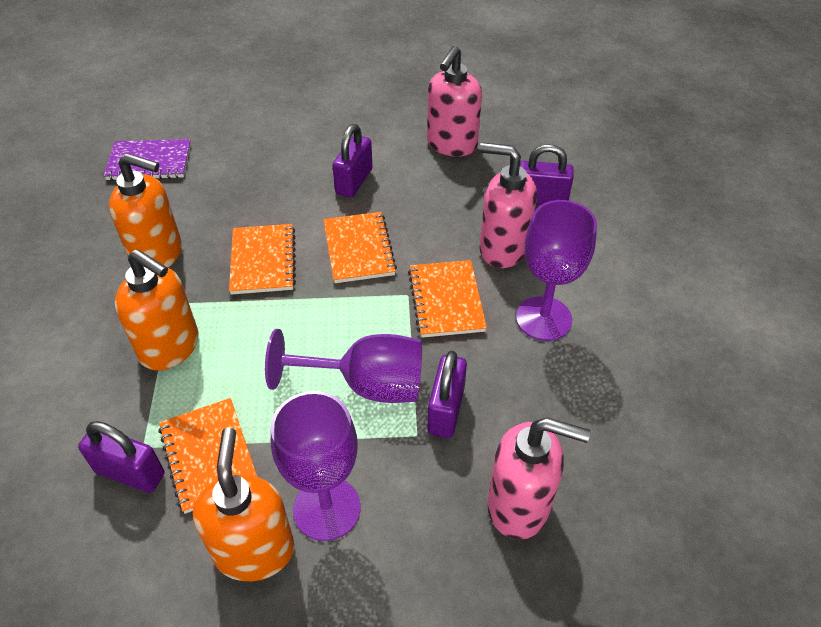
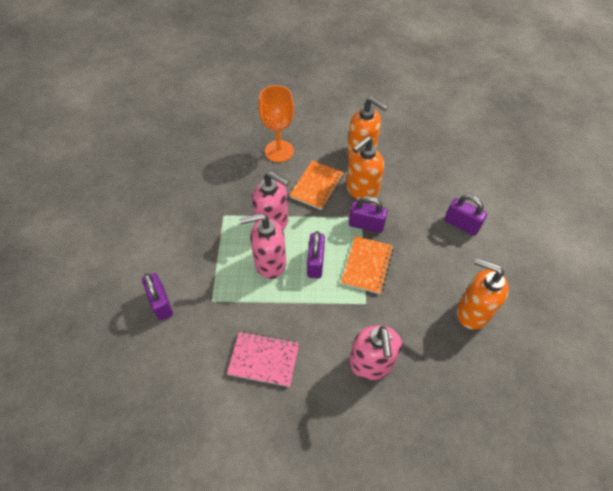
orange goblet: 0 -> 1
orange notebook: 4 -> 2
pink notebook: 0 -> 1
purple goblet: 3 -> 0
purple notebook: 1 -> 0

